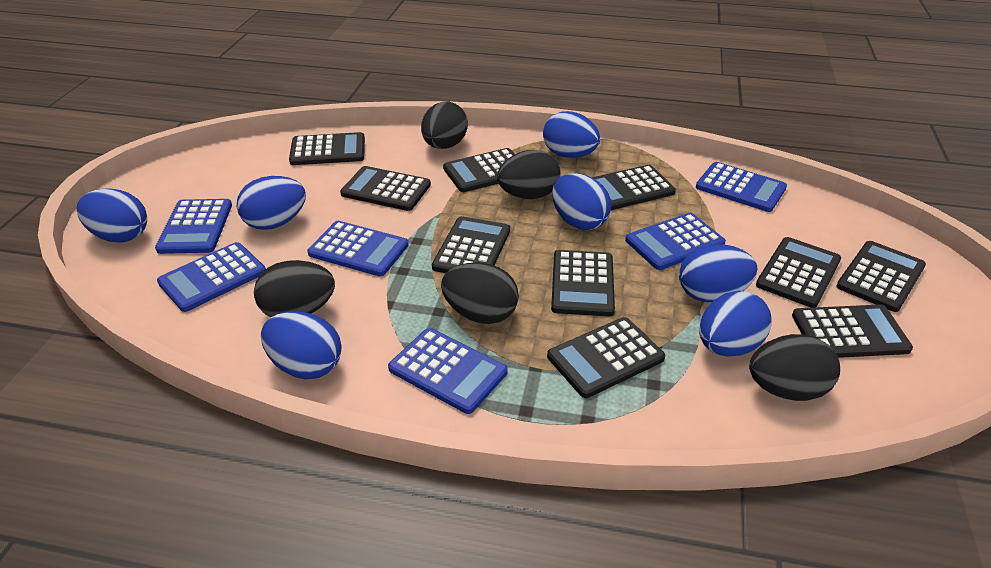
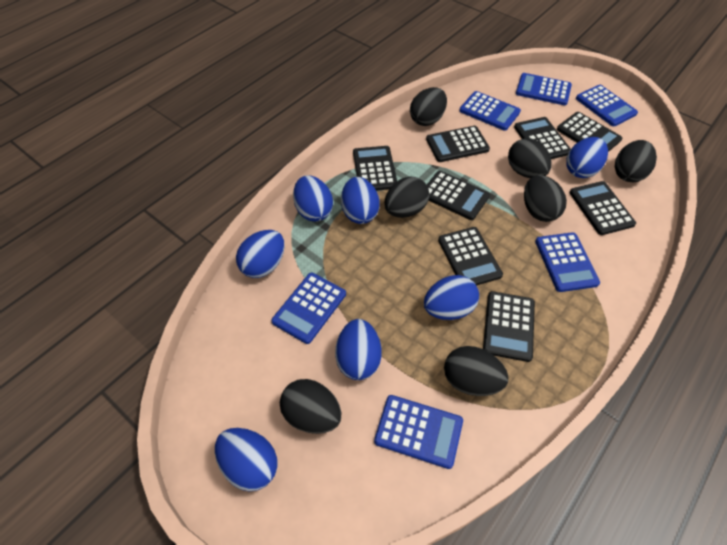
black calculator: 10 -> 8
black egg: 5 -> 7

